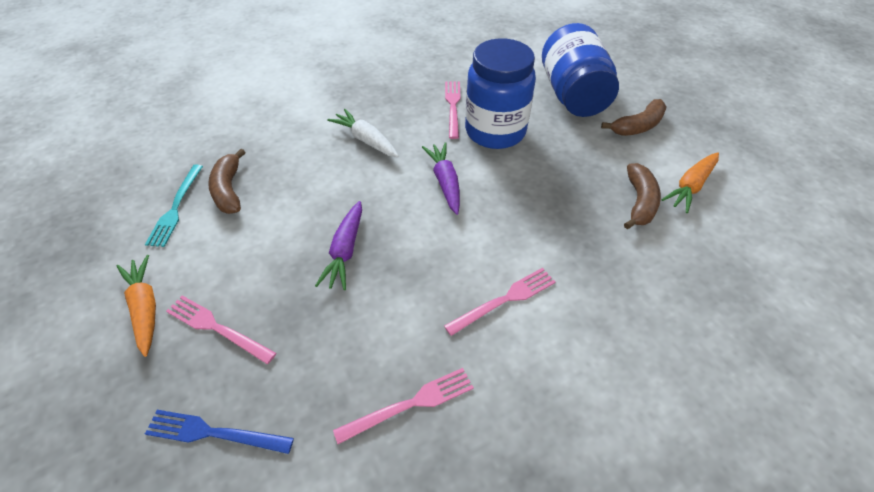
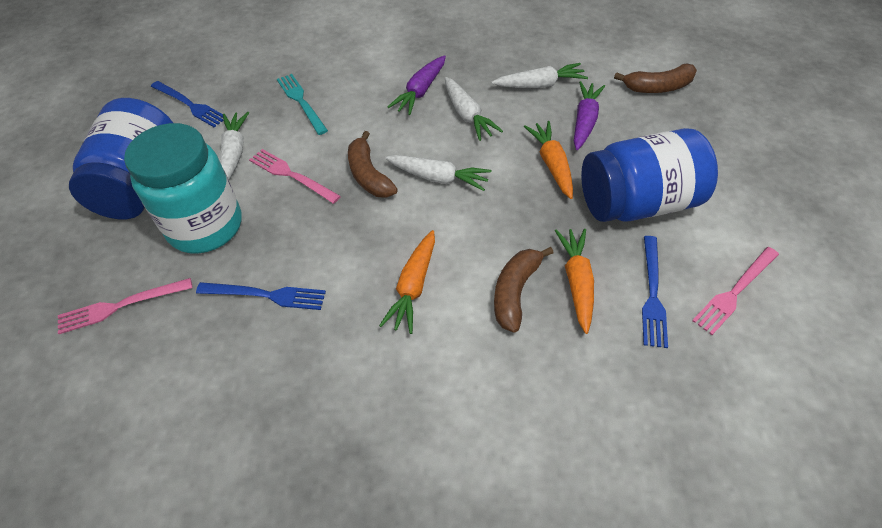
blue fork: 1 -> 3
orange carrot: 2 -> 3
pink fork: 4 -> 3
turquoise jar: 0 -> 1
white carrot: 1 -> 4

